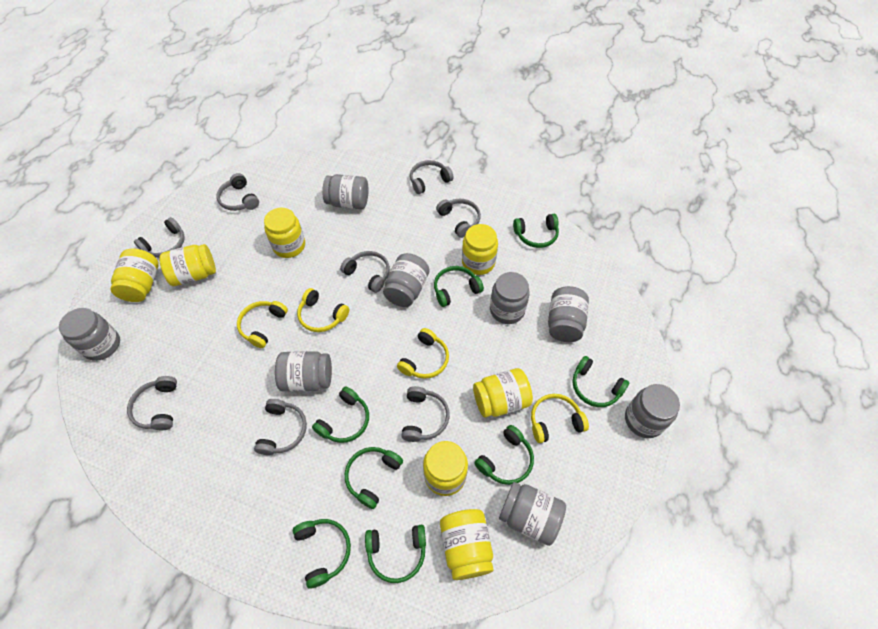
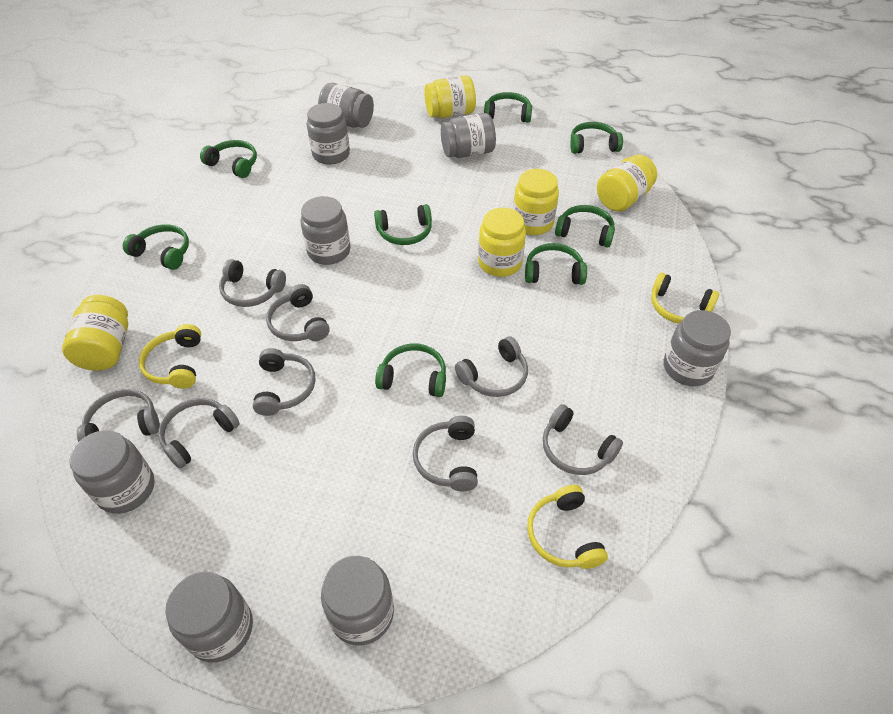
yellow headphones: 4 -> 3
yellow jar: 7 -> 5

